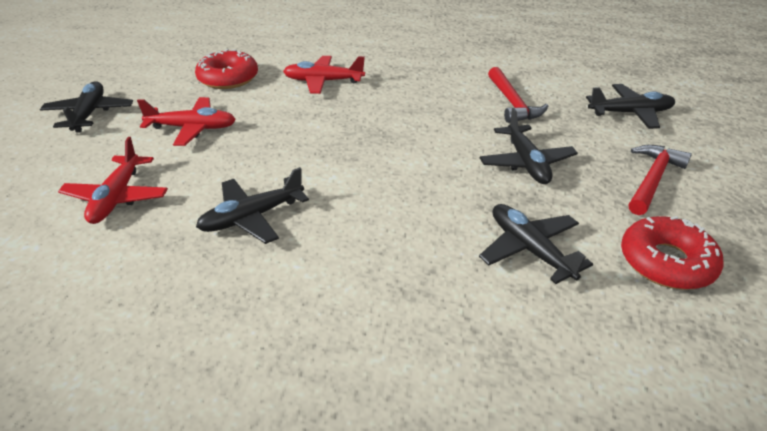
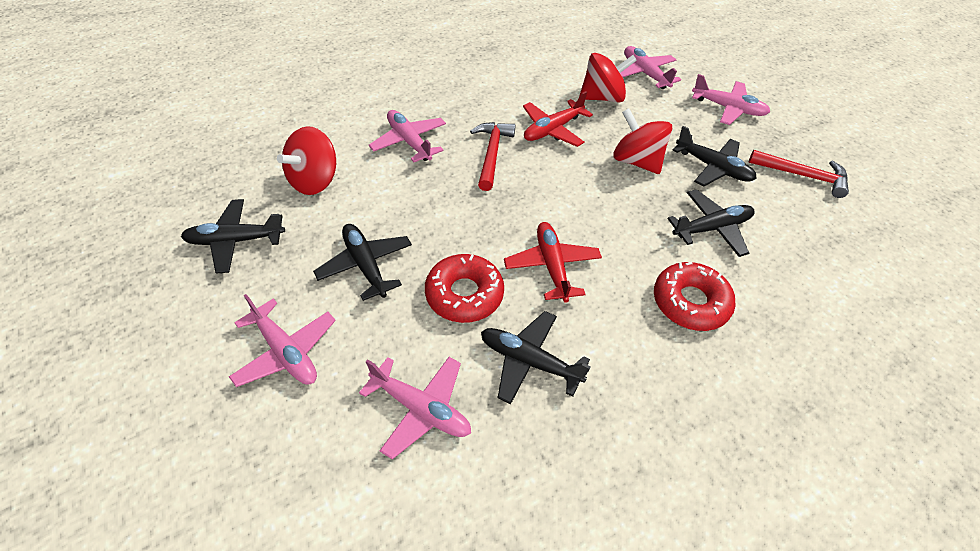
pink plane: 0 -> 5
red plane: 3 -> 2
red spinning top: 0 -> 3

